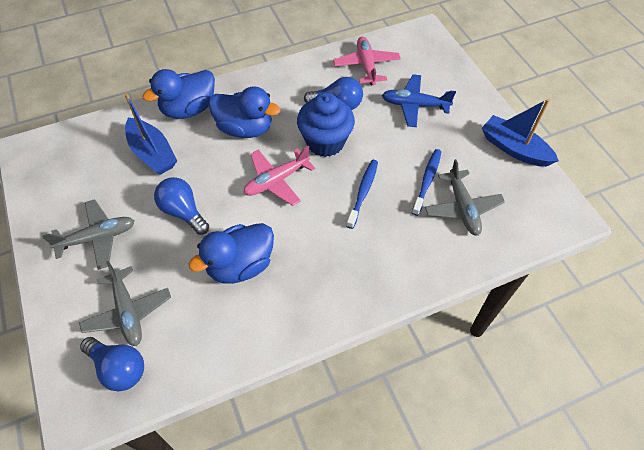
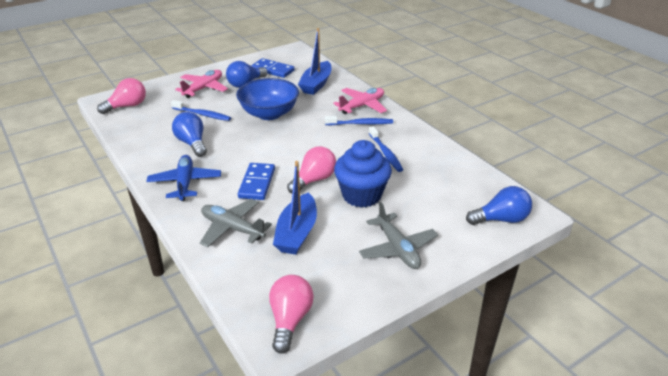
blue bowl: 0 -> 1
blue domino: 0 -> 2
blue duck: 3 -> 0
blue toothbrush: 2 -> 3
grey plane: 3 -> 2
pink light bulb: 0 -> 3

